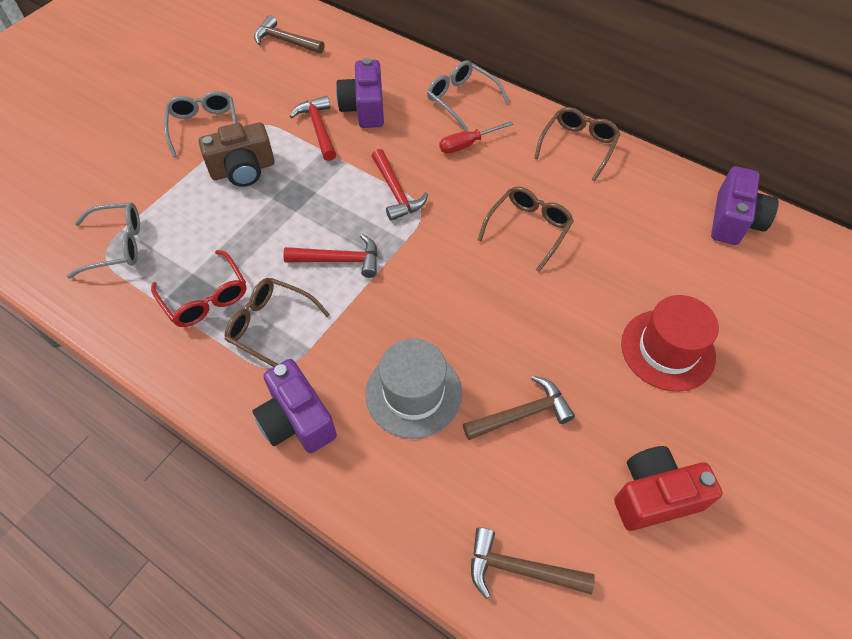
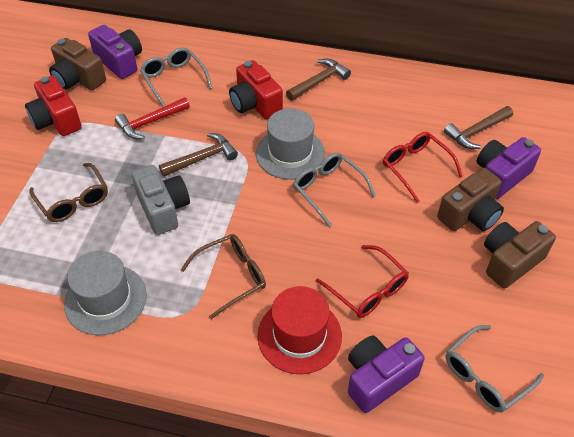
brown camera: 1 -> 3
brown glasses: 3 -> 2
grey camera: 0 -> 1
grey hat: 1 -> 2
red camera: 1 -> 2
red glasses: 1 -> 2
red hammer: 3 -> 1
red screwdriver: 1 -> 0

